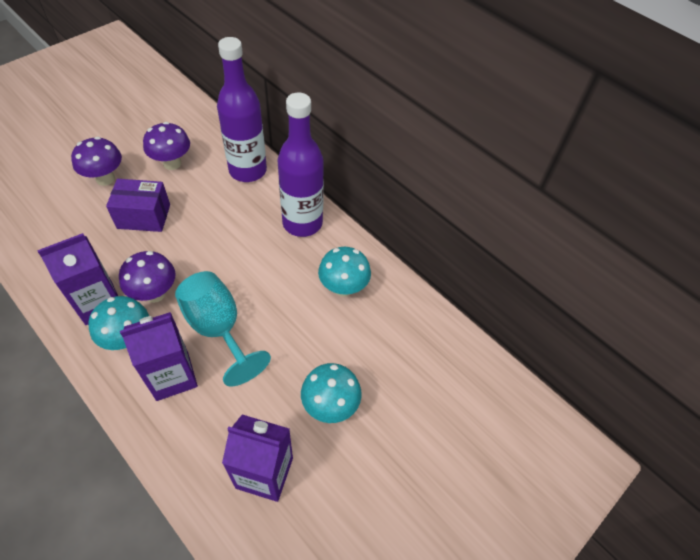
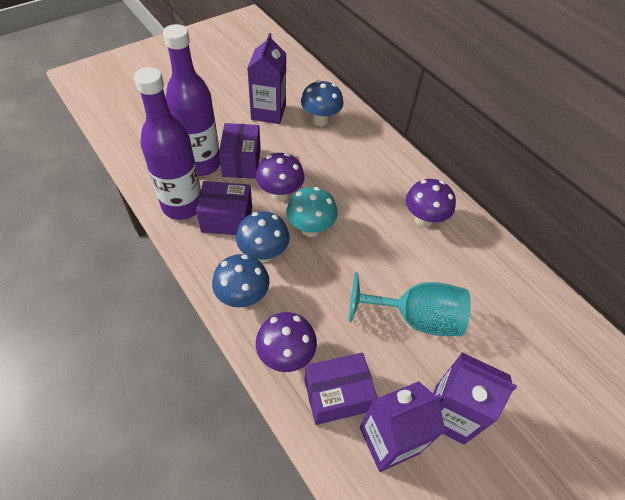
blue mushroom: 0 -> 3
purple box: 1 -> 3
turquoise mushroom: 3 -> 1

